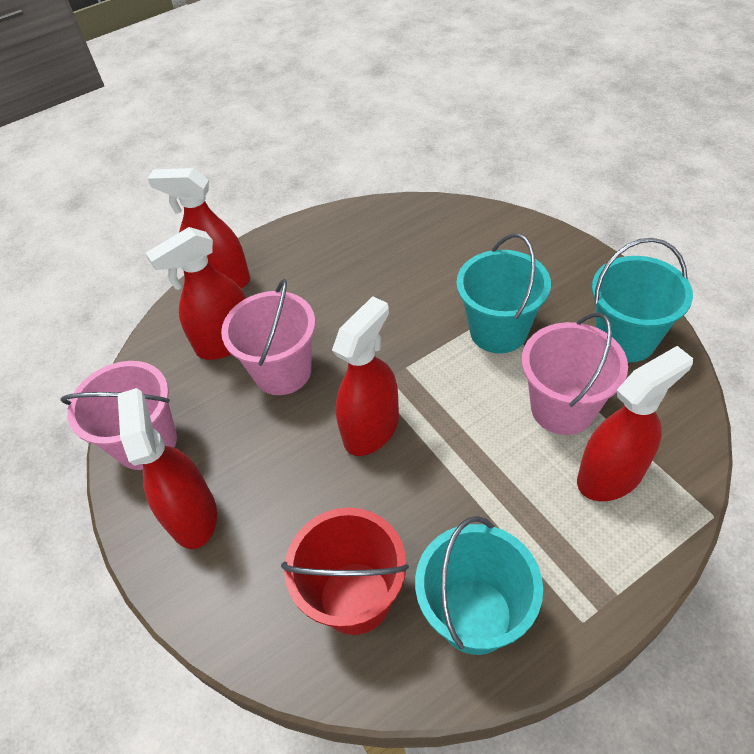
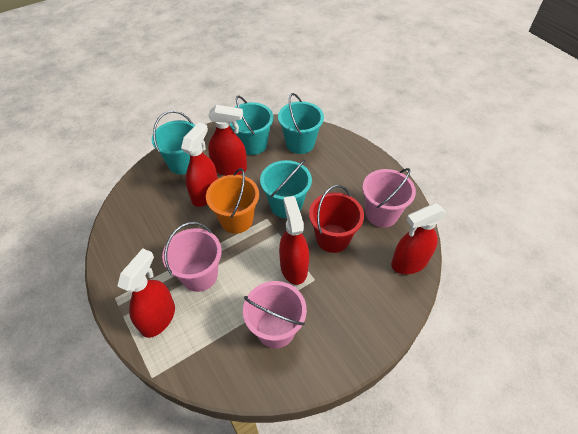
orange bucket: 0 -> 1
turquoise bucket: 3 -> 4

